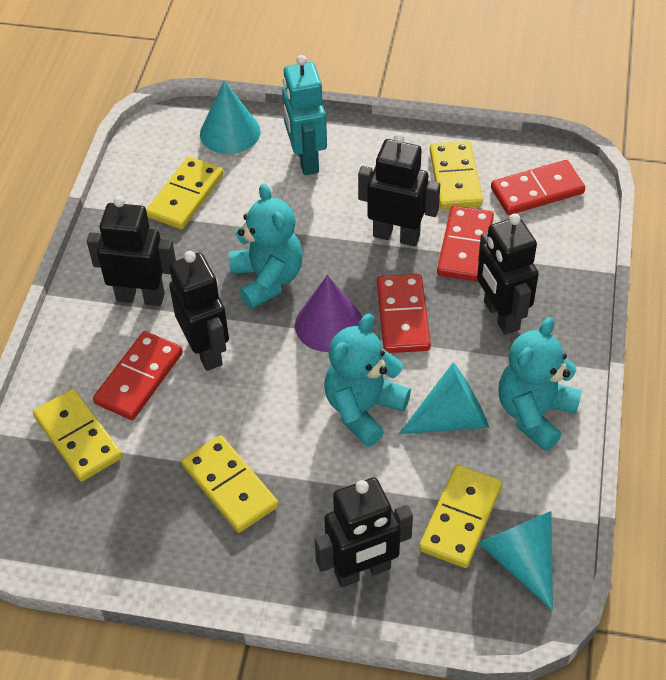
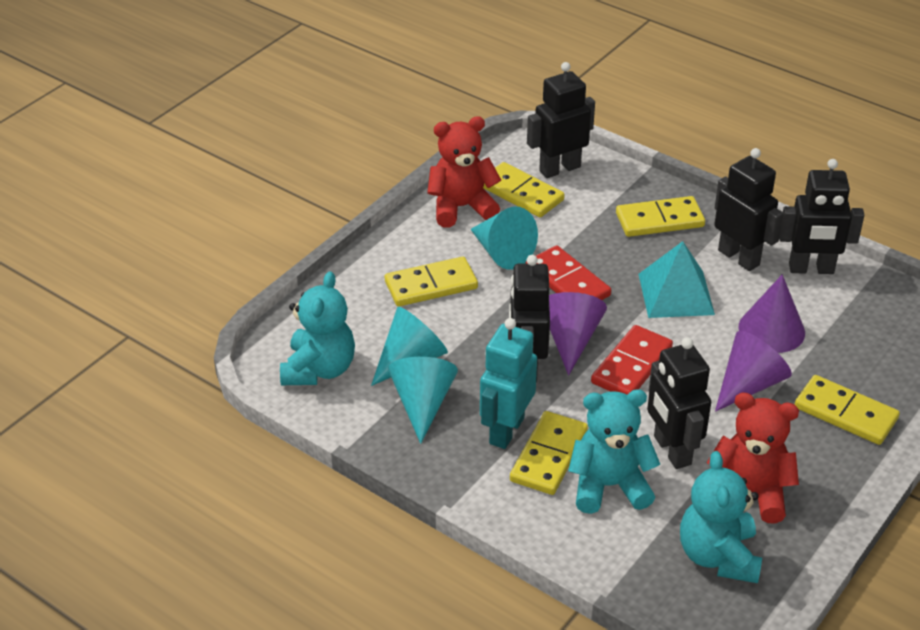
purple cone: 1 -> 3
red domino: 4 -> 2
red teddy bear: 0 -> 2
turquoise pyramid: 0 -> 1

